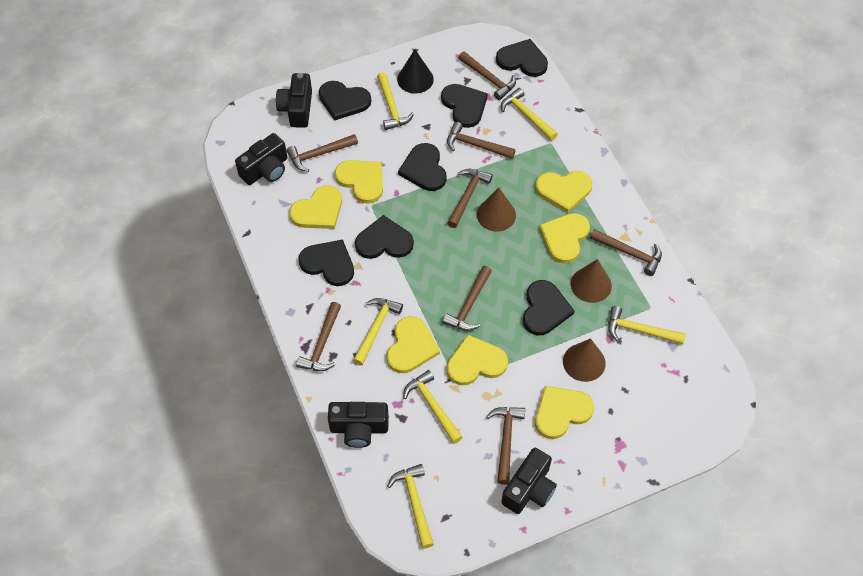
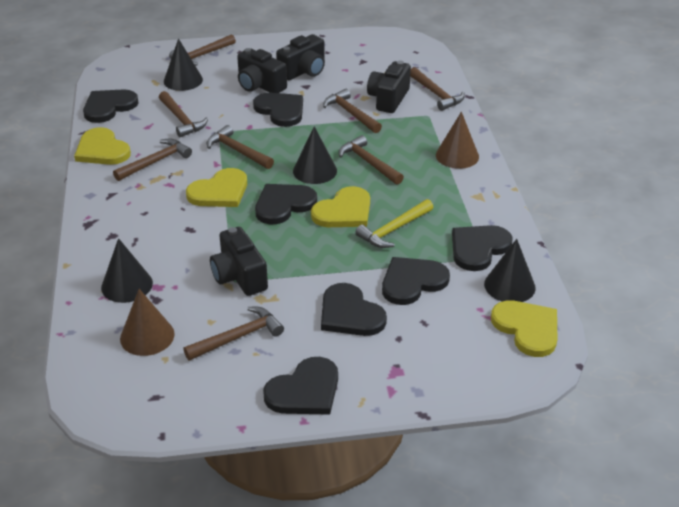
black cone: 1 -> 4
brown cone: 3 -> 2
yellow hammer: 6 -> 1
yellow heart: 7 -> 4

